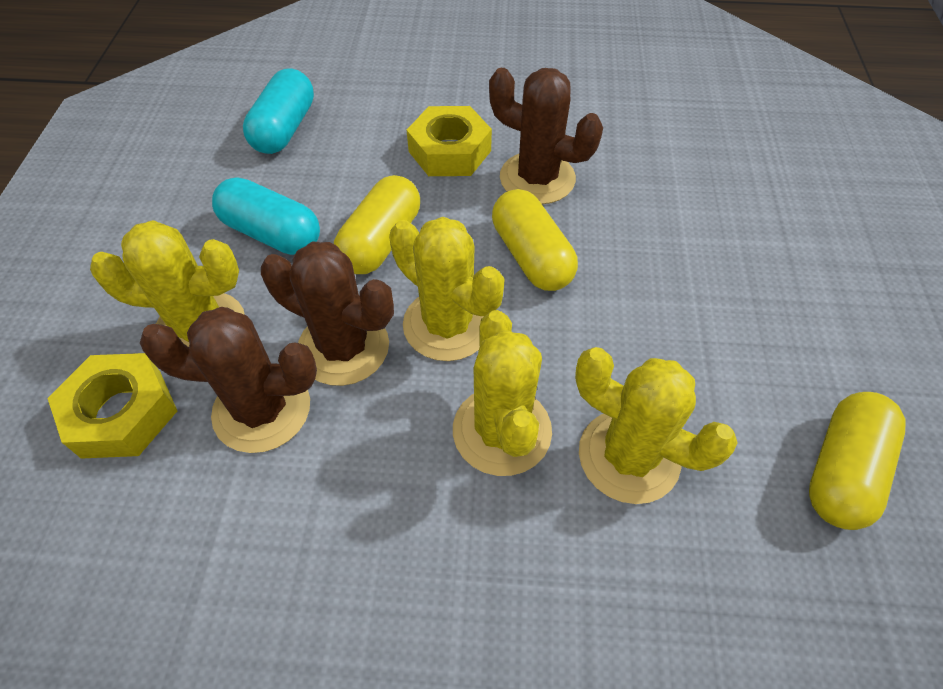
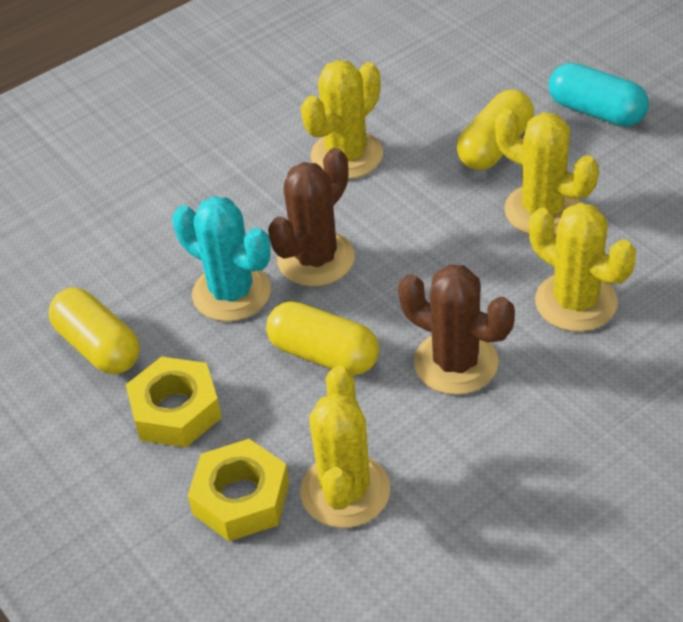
brown cactus: 3 -> 2
turquoise cactus: 0 -> 1
turquoise capsule: 2 -> 1

